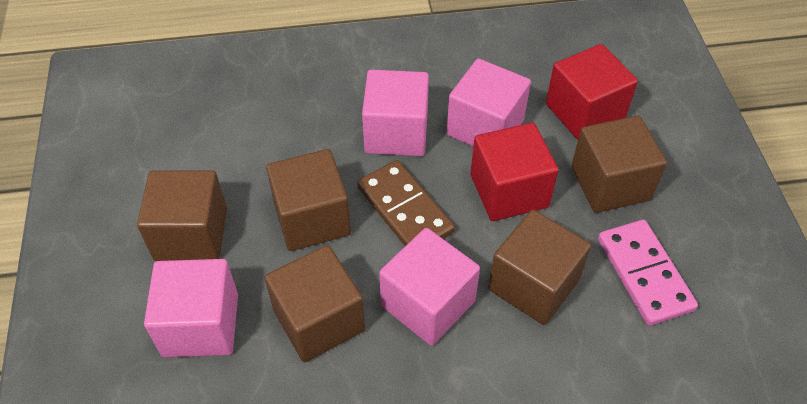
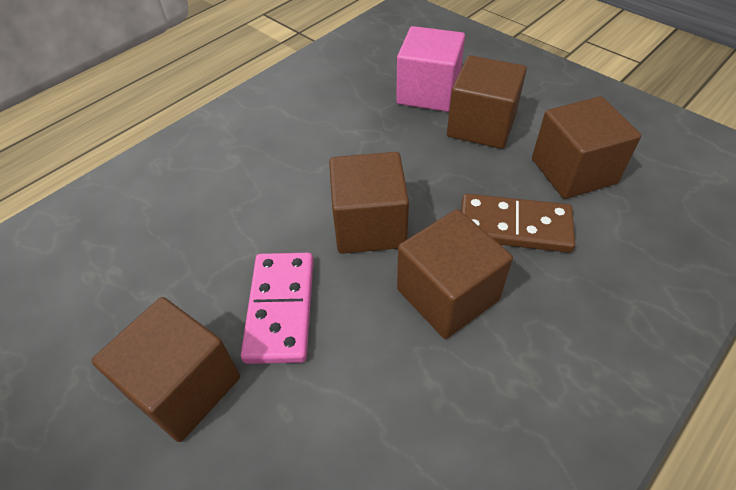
pink cube: 4 -> 1
red cube: 2 -> 0

